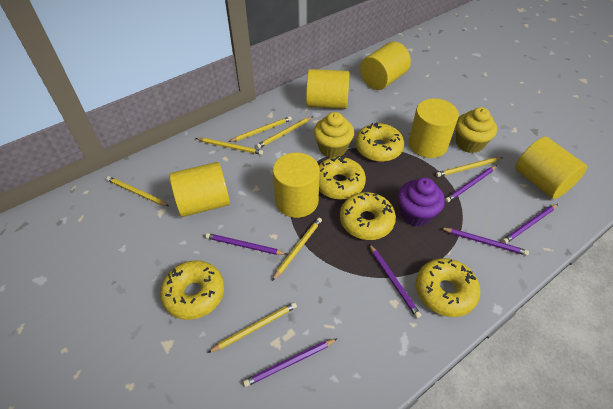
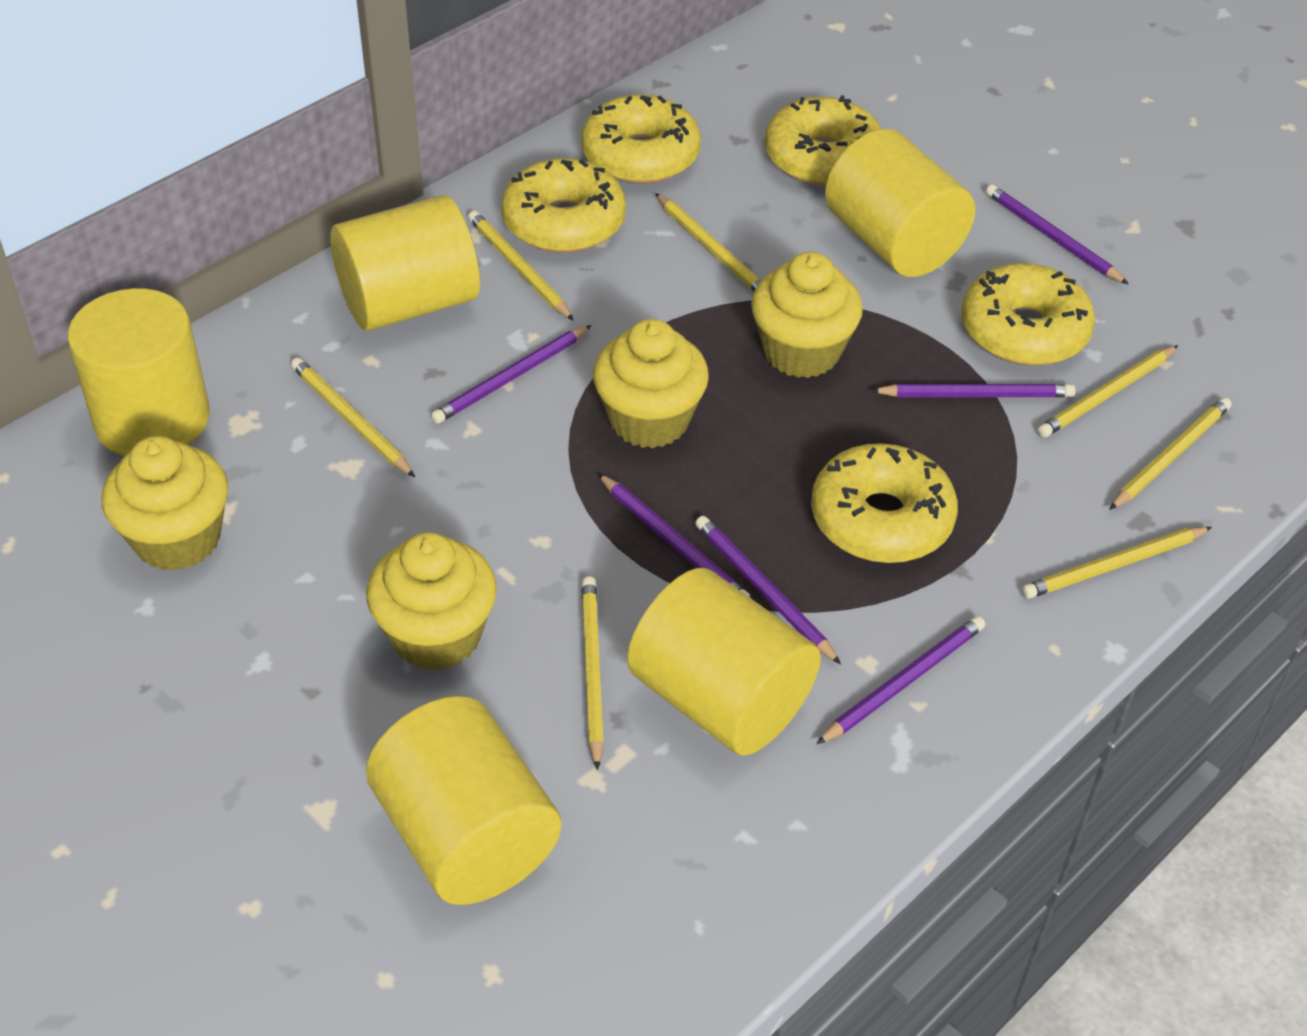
purple cupcake: 1 -> 0
yellow cupcake: 2 -> 4
yellow cylinder: 6 -> 5

